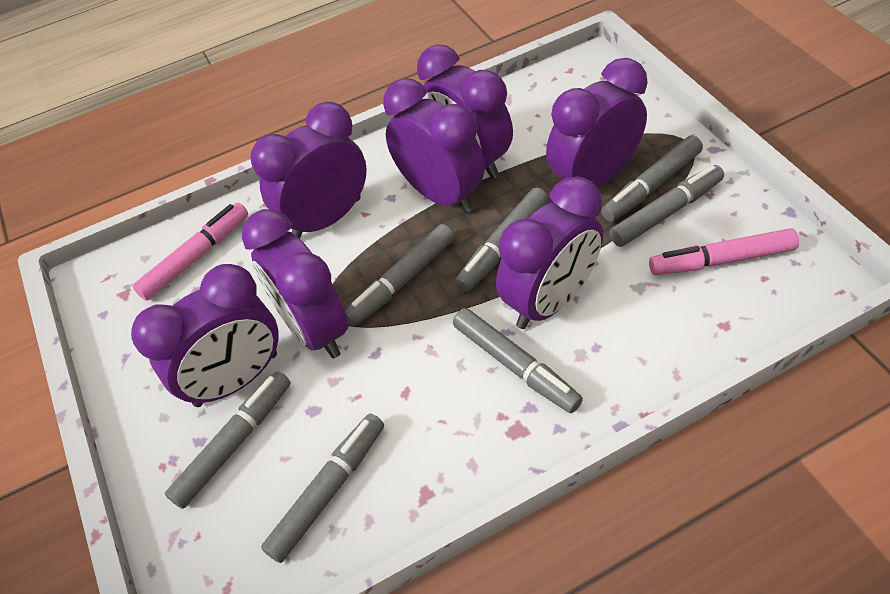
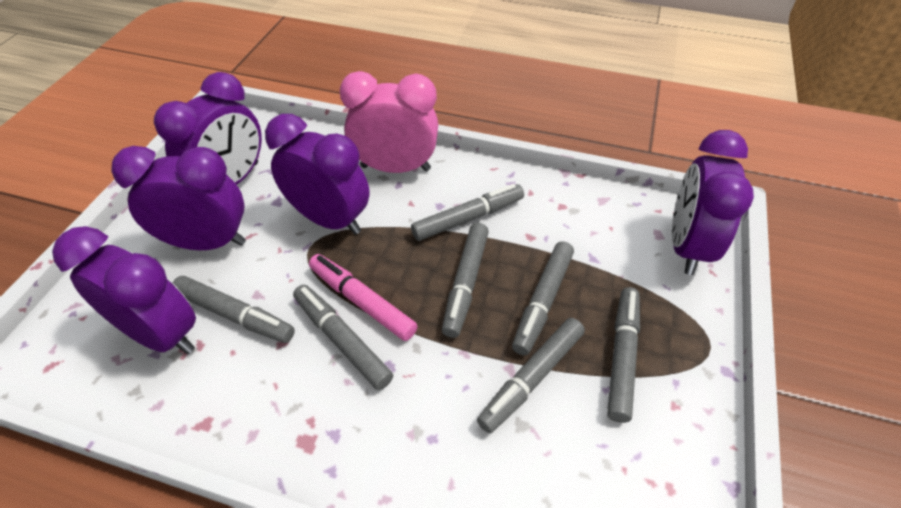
pink clock: 0 -> 1
pink marker: 2 -> 1
purple clock: 7 -> 5

